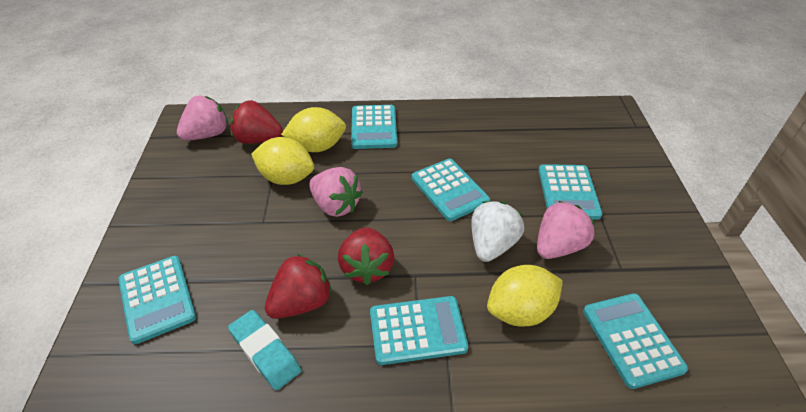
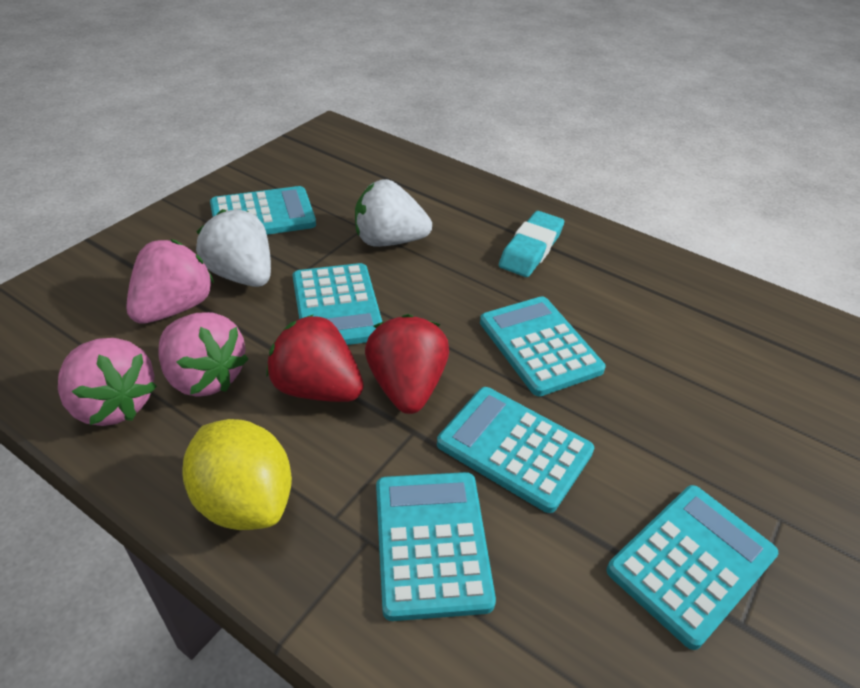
red strawberry: 3 -> 2
white strawberry: 1 -> 2
yellow lemon: 3 -> 1

